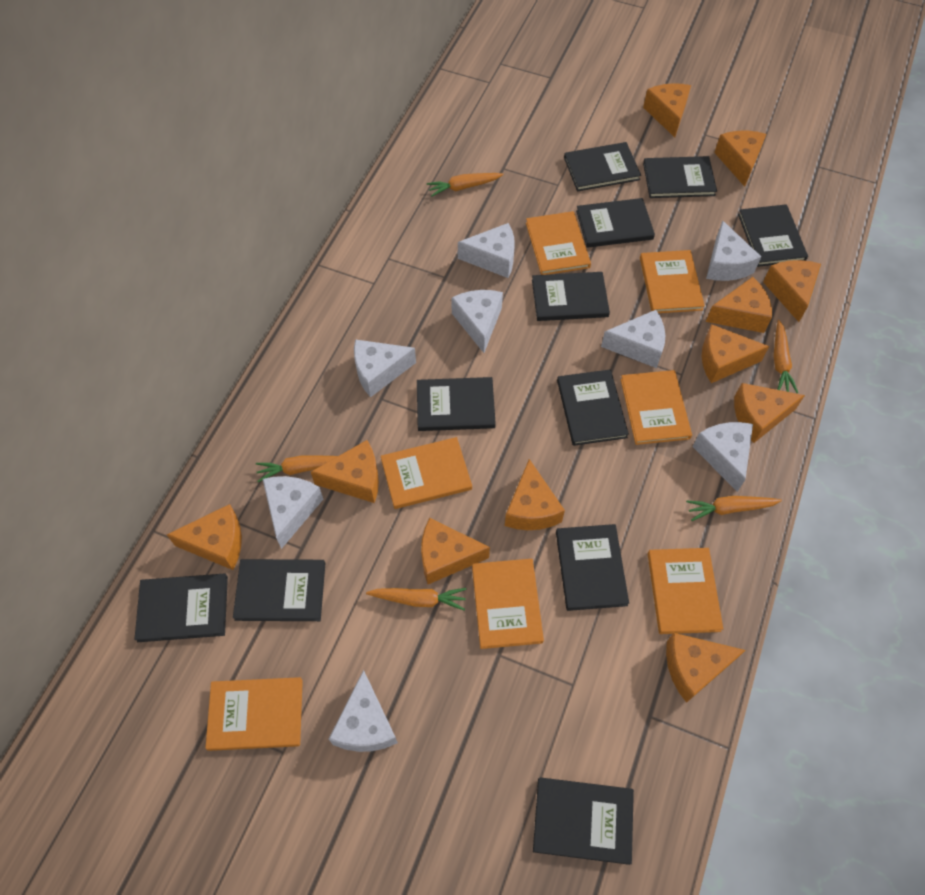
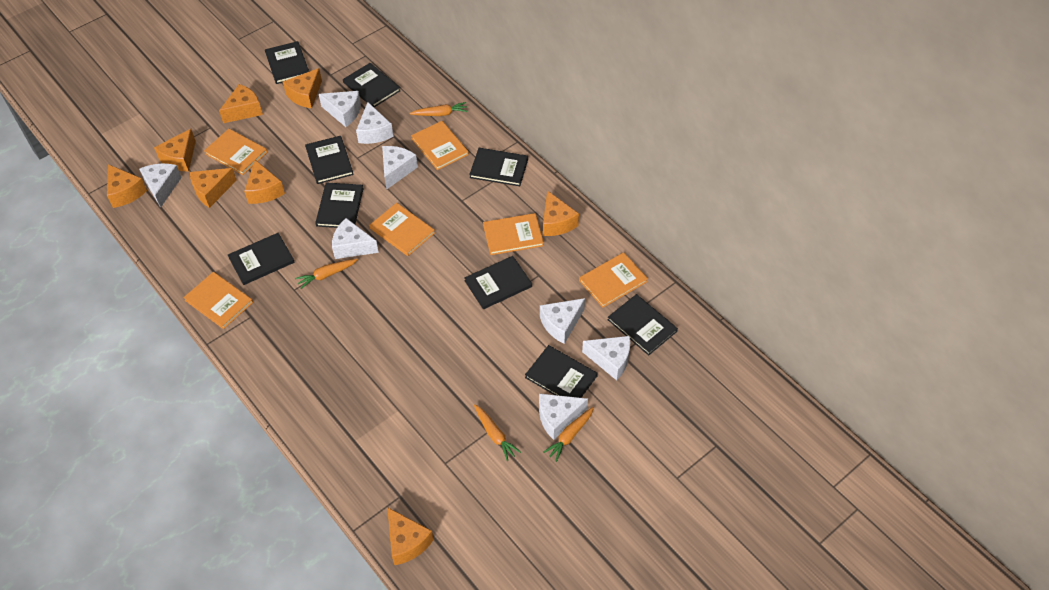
black book: 11 -> 9
orange book: 7 -> 6
orange carrot: 5 -> 4
orange cheese: 11 -> 8

